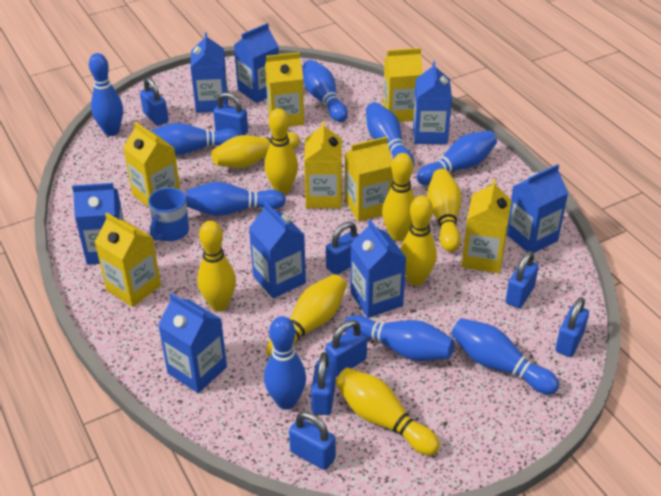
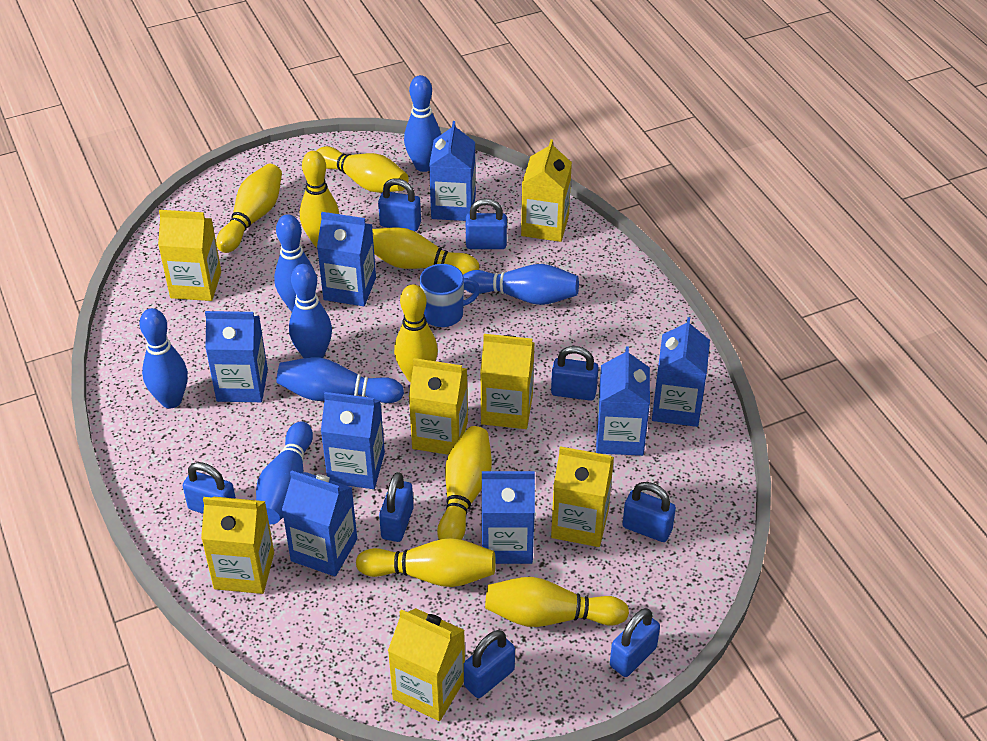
blue bowling pin: 9 -> 7

